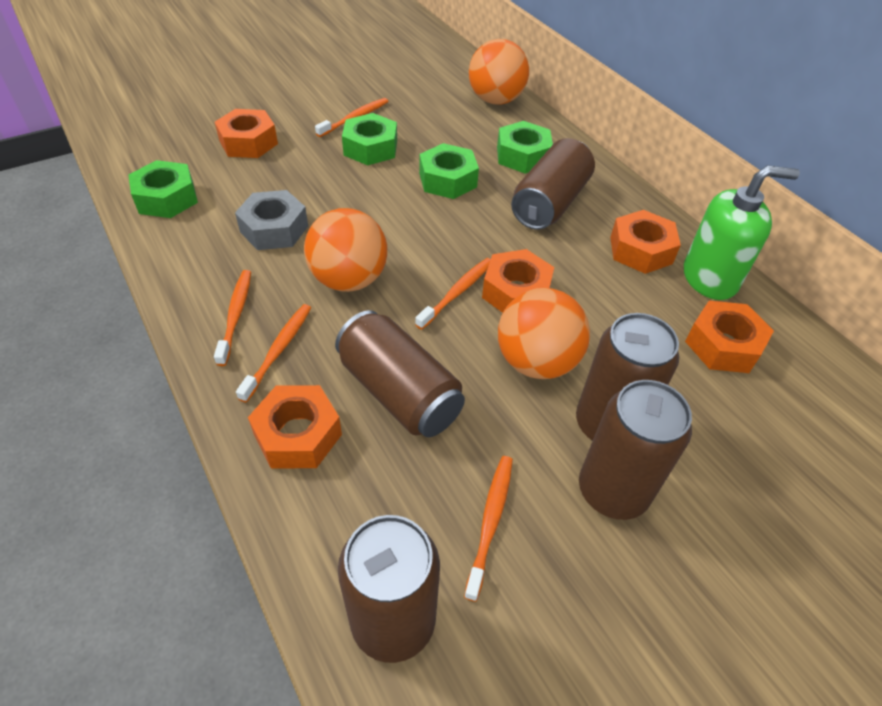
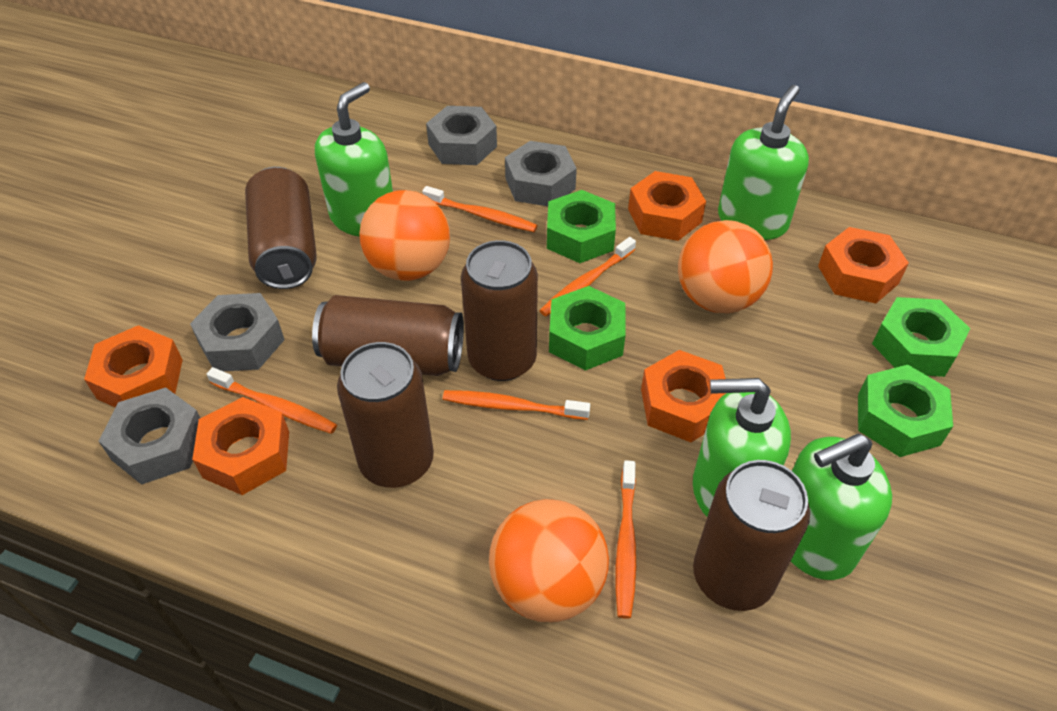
green soap dispenser: 1 -> 4
grey nut: 1 -> 4

